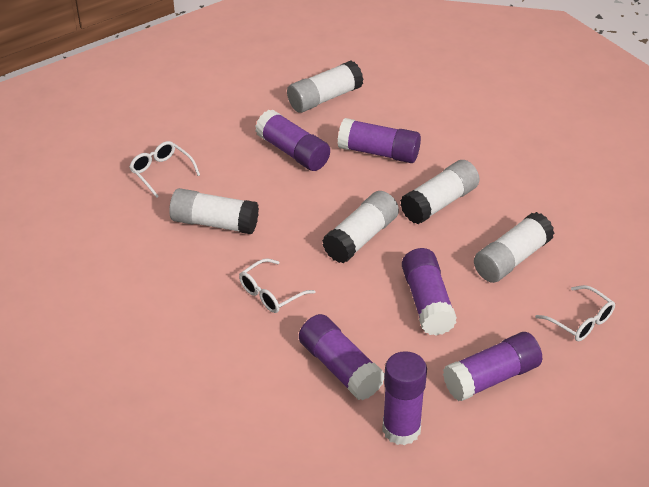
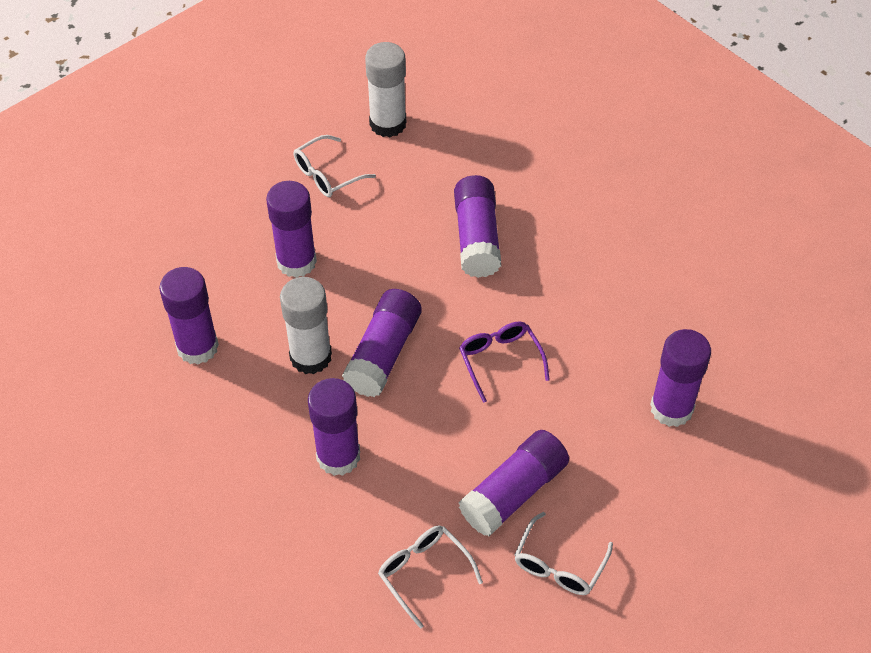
purple glasses: 0 -> 1
purple glue stick: 6 -> 7
white glue stick: 5 -> 2

